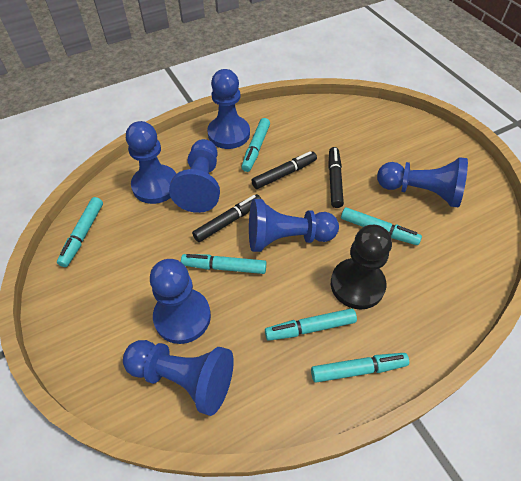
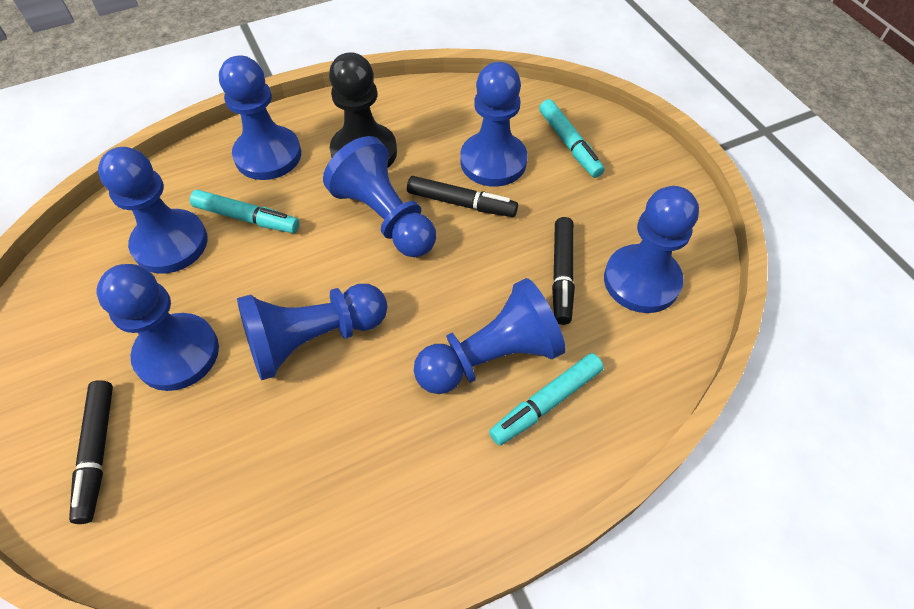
blue pawn: 7 -> 8
turquoise marker: 6 -> 3

